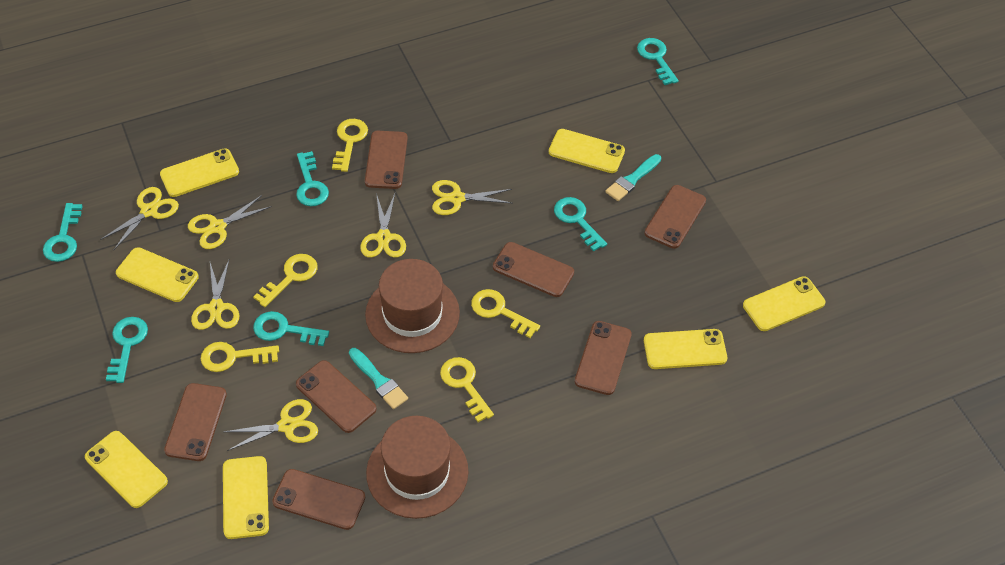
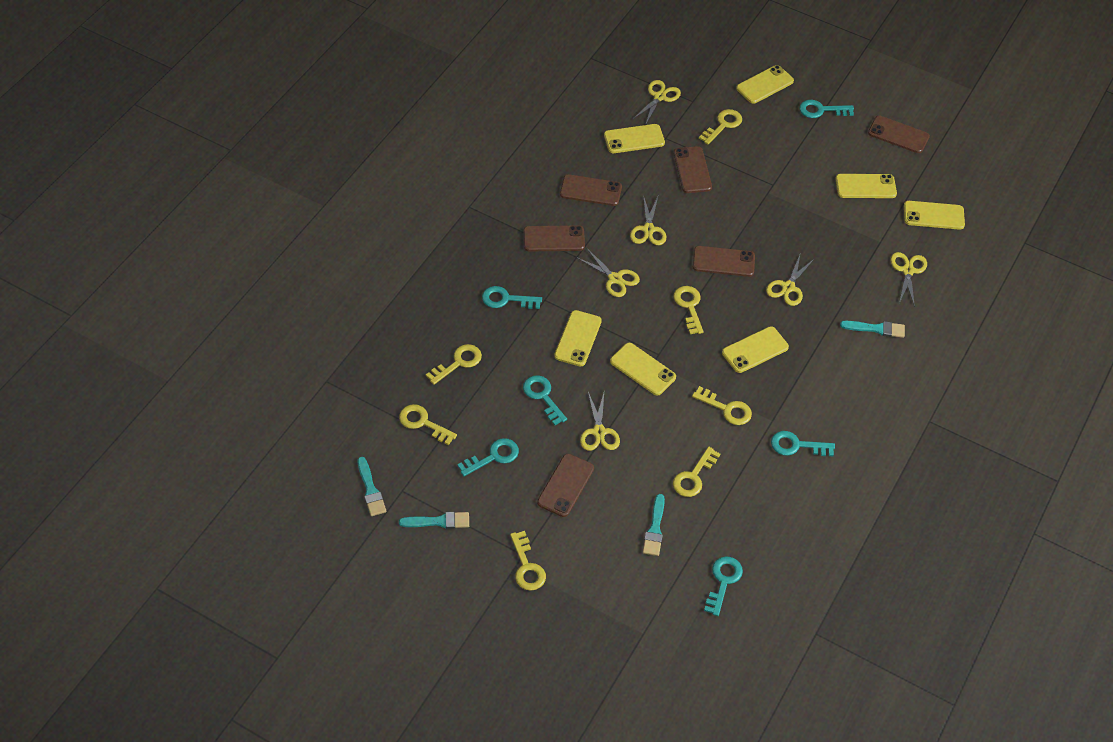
brown hat: 2 -> 0
brown phone: 7 -> 6
turquoise brush: 2 -> 4
yellow key: 5 -> 7

